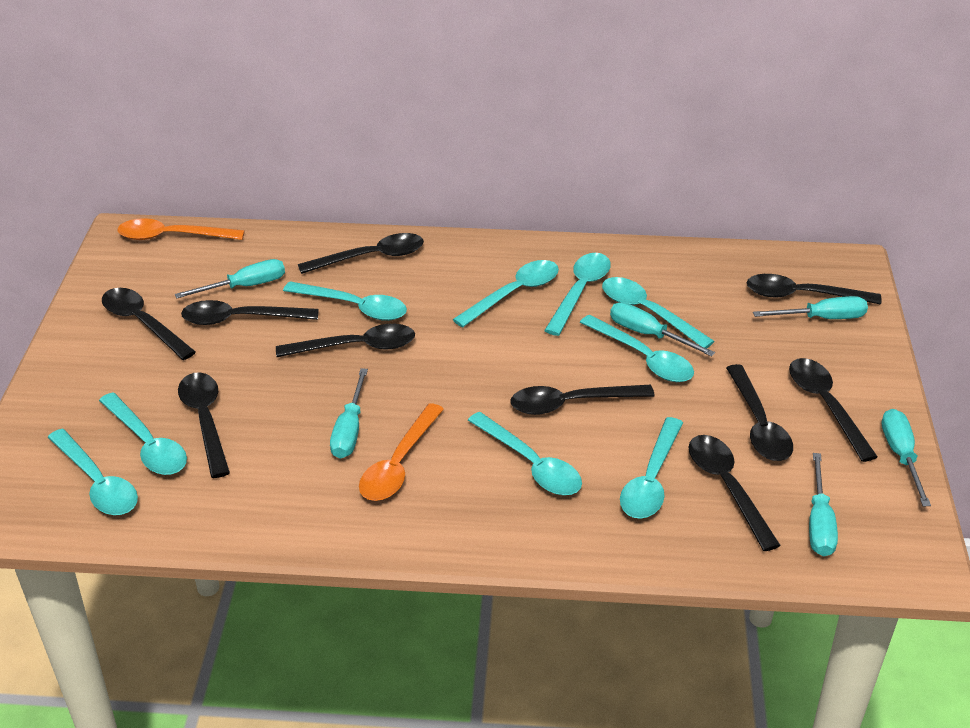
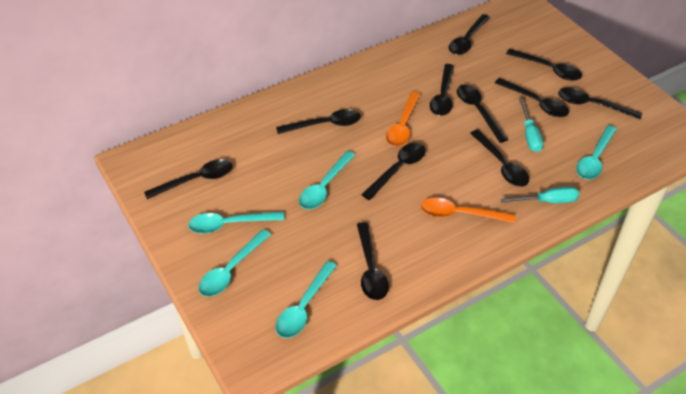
black spoon: 10 -> 11
turquoise screwdriver: 6 -> 2
turquoise spoon: 9 -> 5

